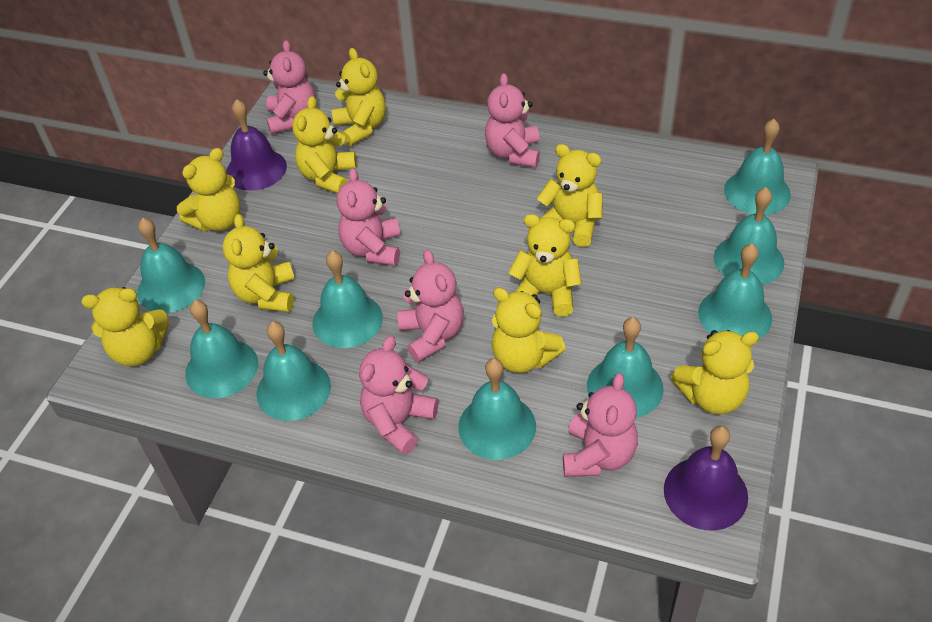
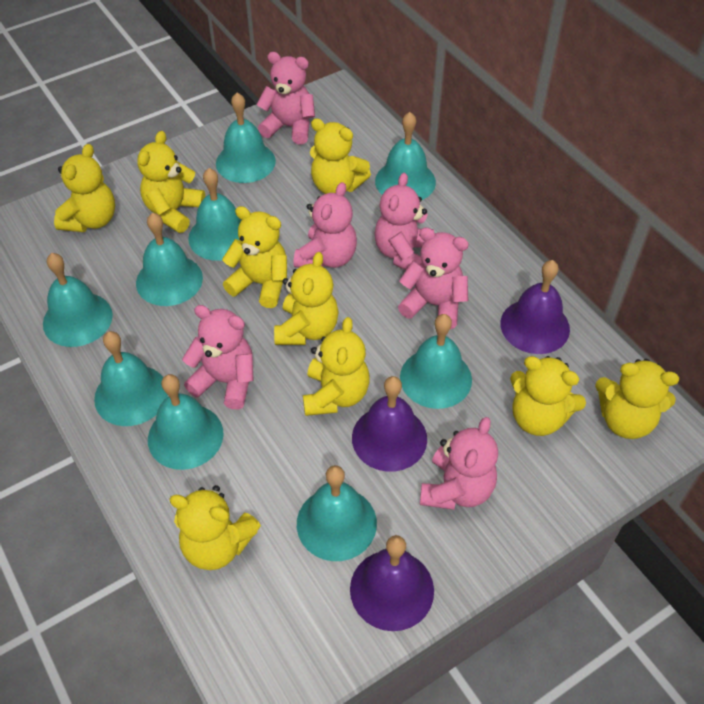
purple bell: 2 -> 3

